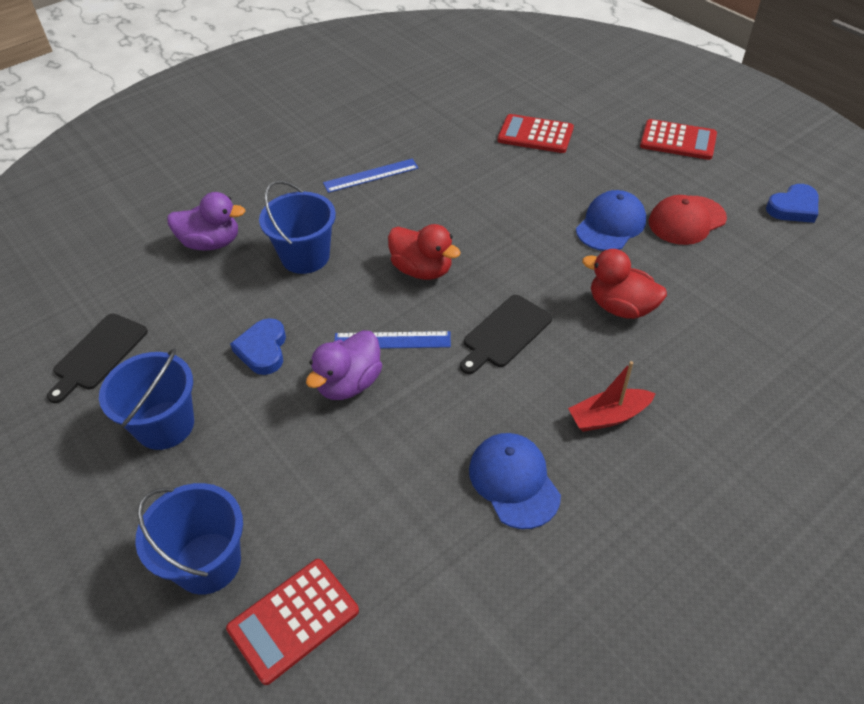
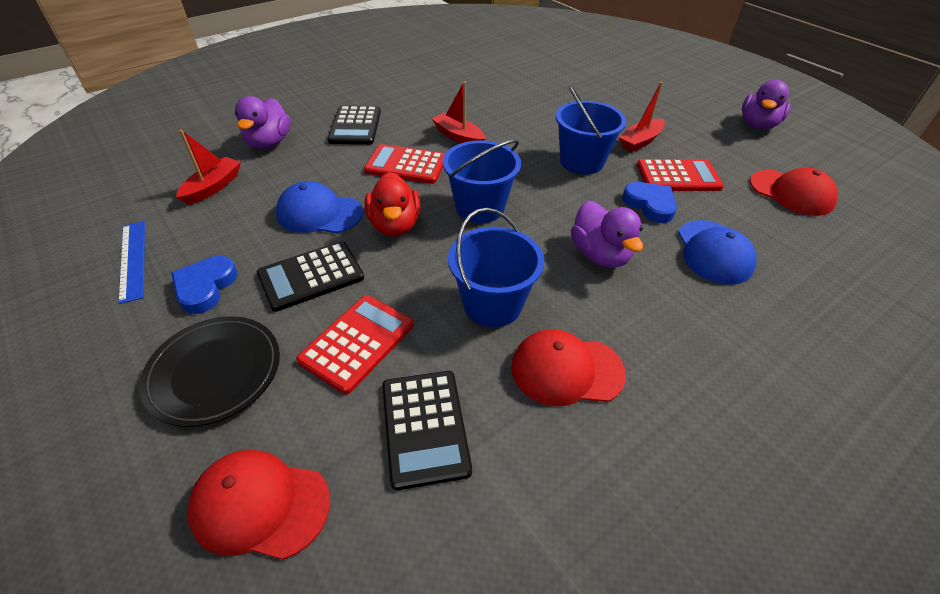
black calculator: 0 -> 3
black cutting board: 2 -> 0
black plate: 0 -> 1
blue ruler: 2 -> 1
purple duck: 2 -> 3
red boat: 1 -> 3
red cap: 1 -> 3
red duck: 2 -> 1

